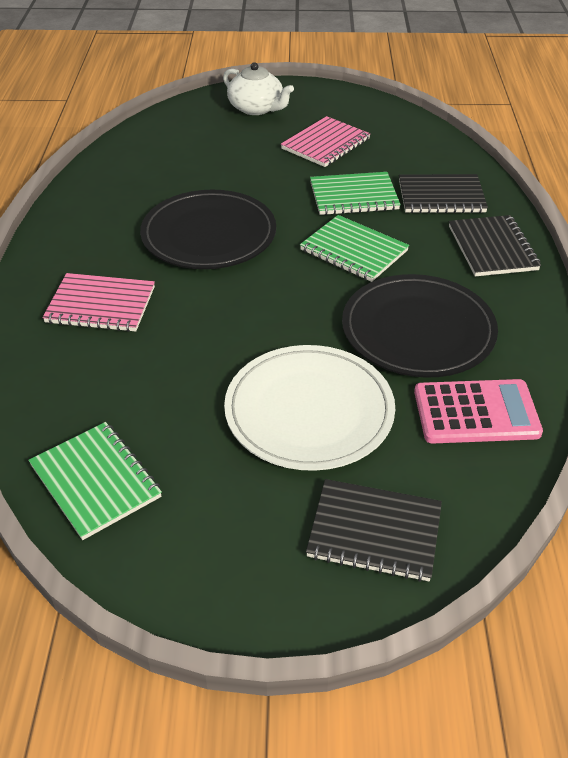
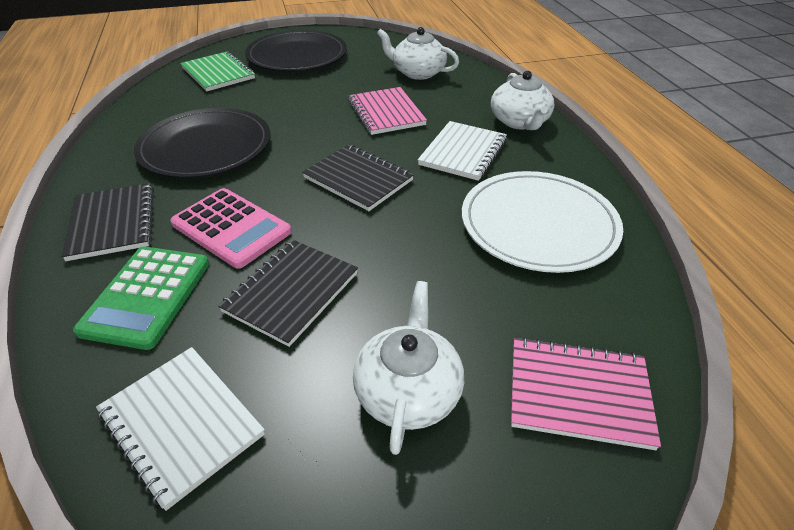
green calculator: 0 -> 1
green notebook: 3 -> 1
white notebook: 0 -> 2
white teapot: 1 -> 3

